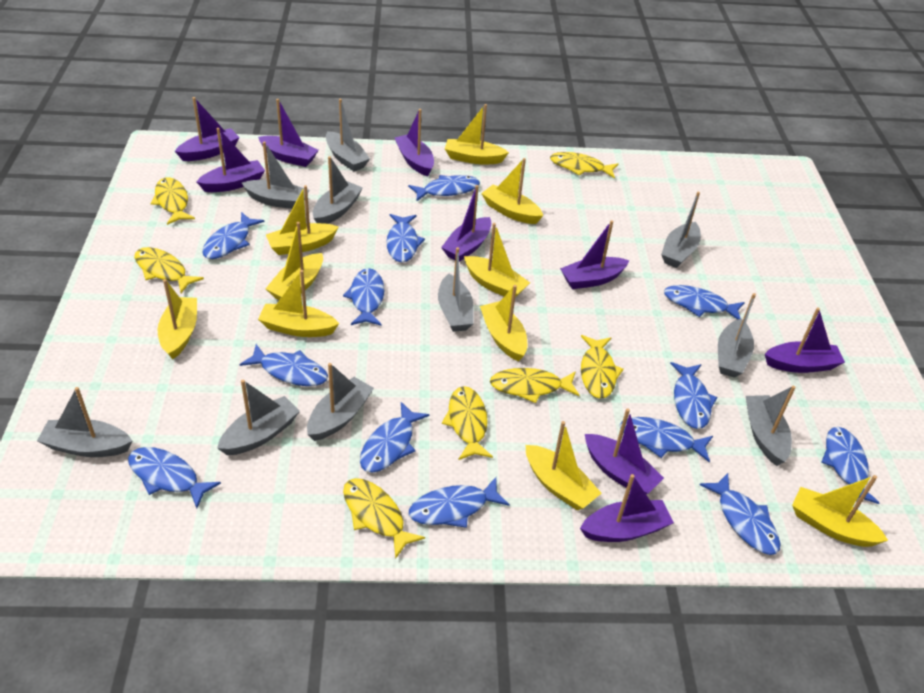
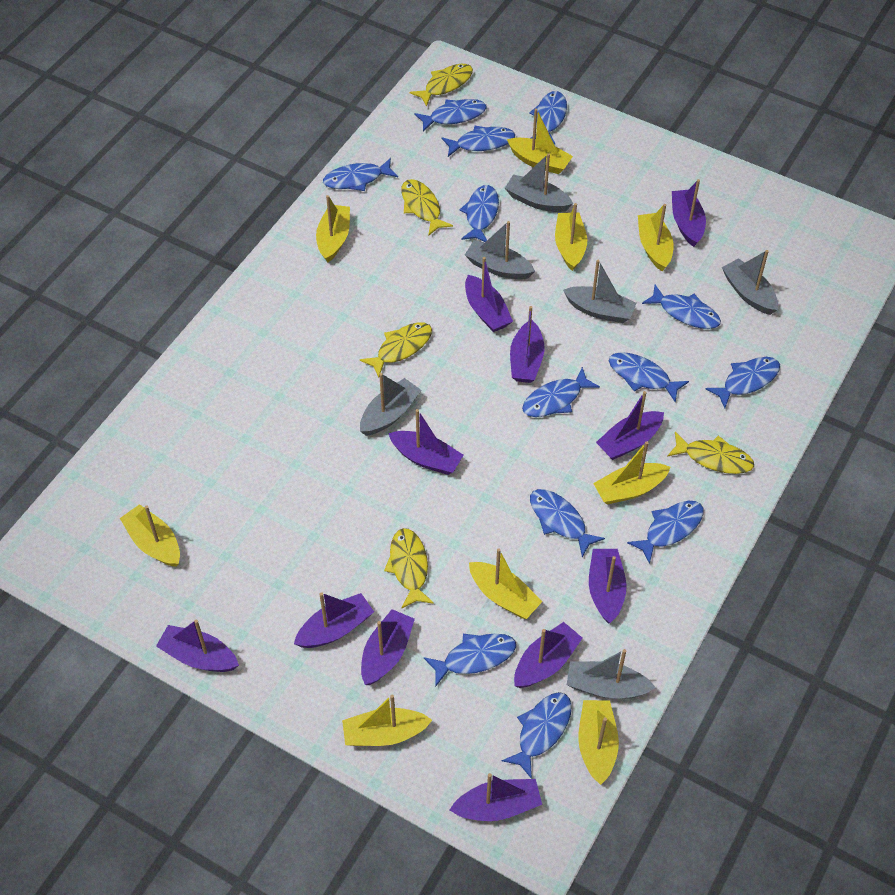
grey boat: 10 -> 6
purple boat: 9 -> 11
yellow boat: 10 -> 9
yellow fish: 7 -> 5

